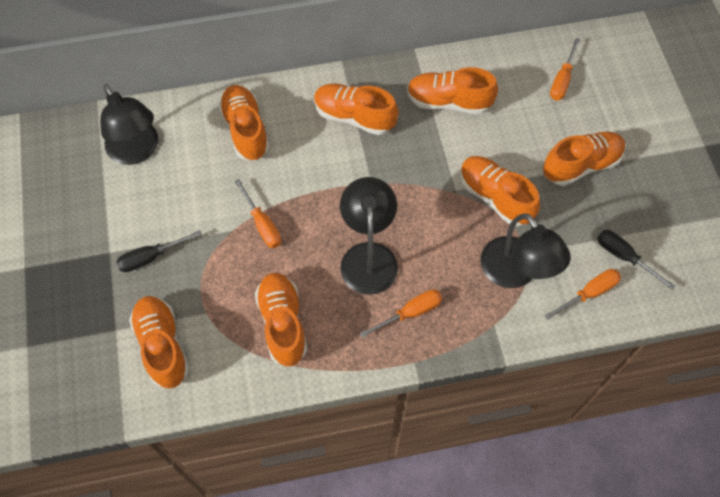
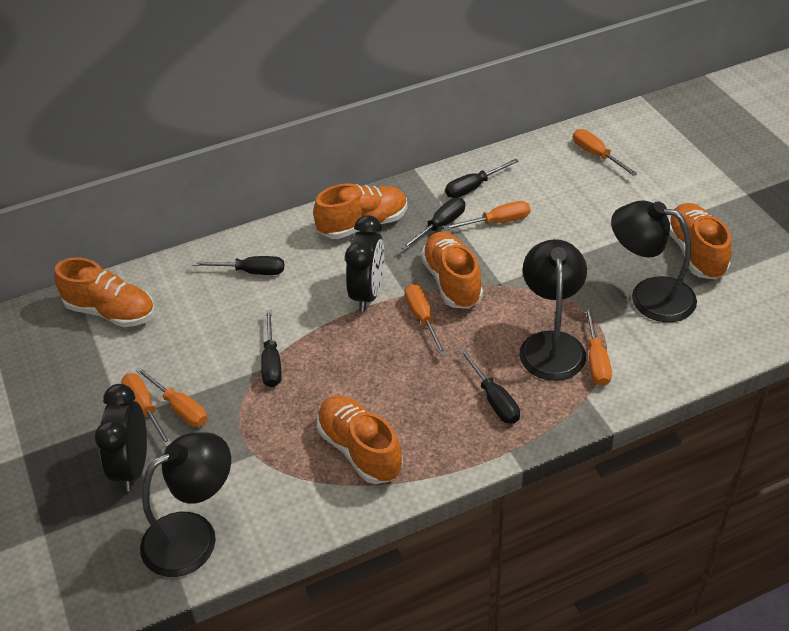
black clock: 0 -> 2
black screwdriver: 2 -> 5
orange screwdriver: 4 -> 6
orange shoe: 7 -> 5

